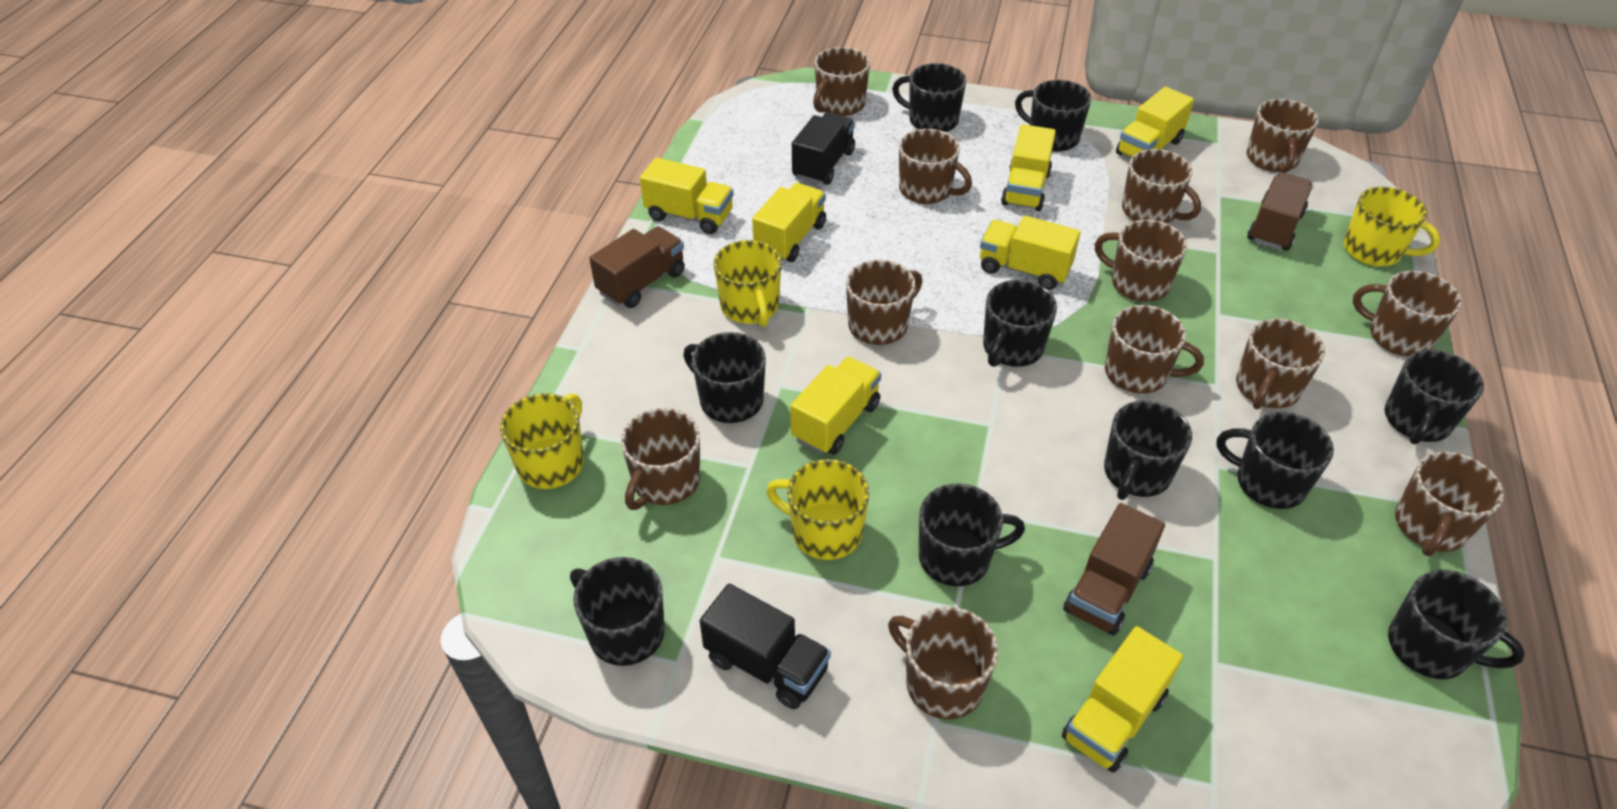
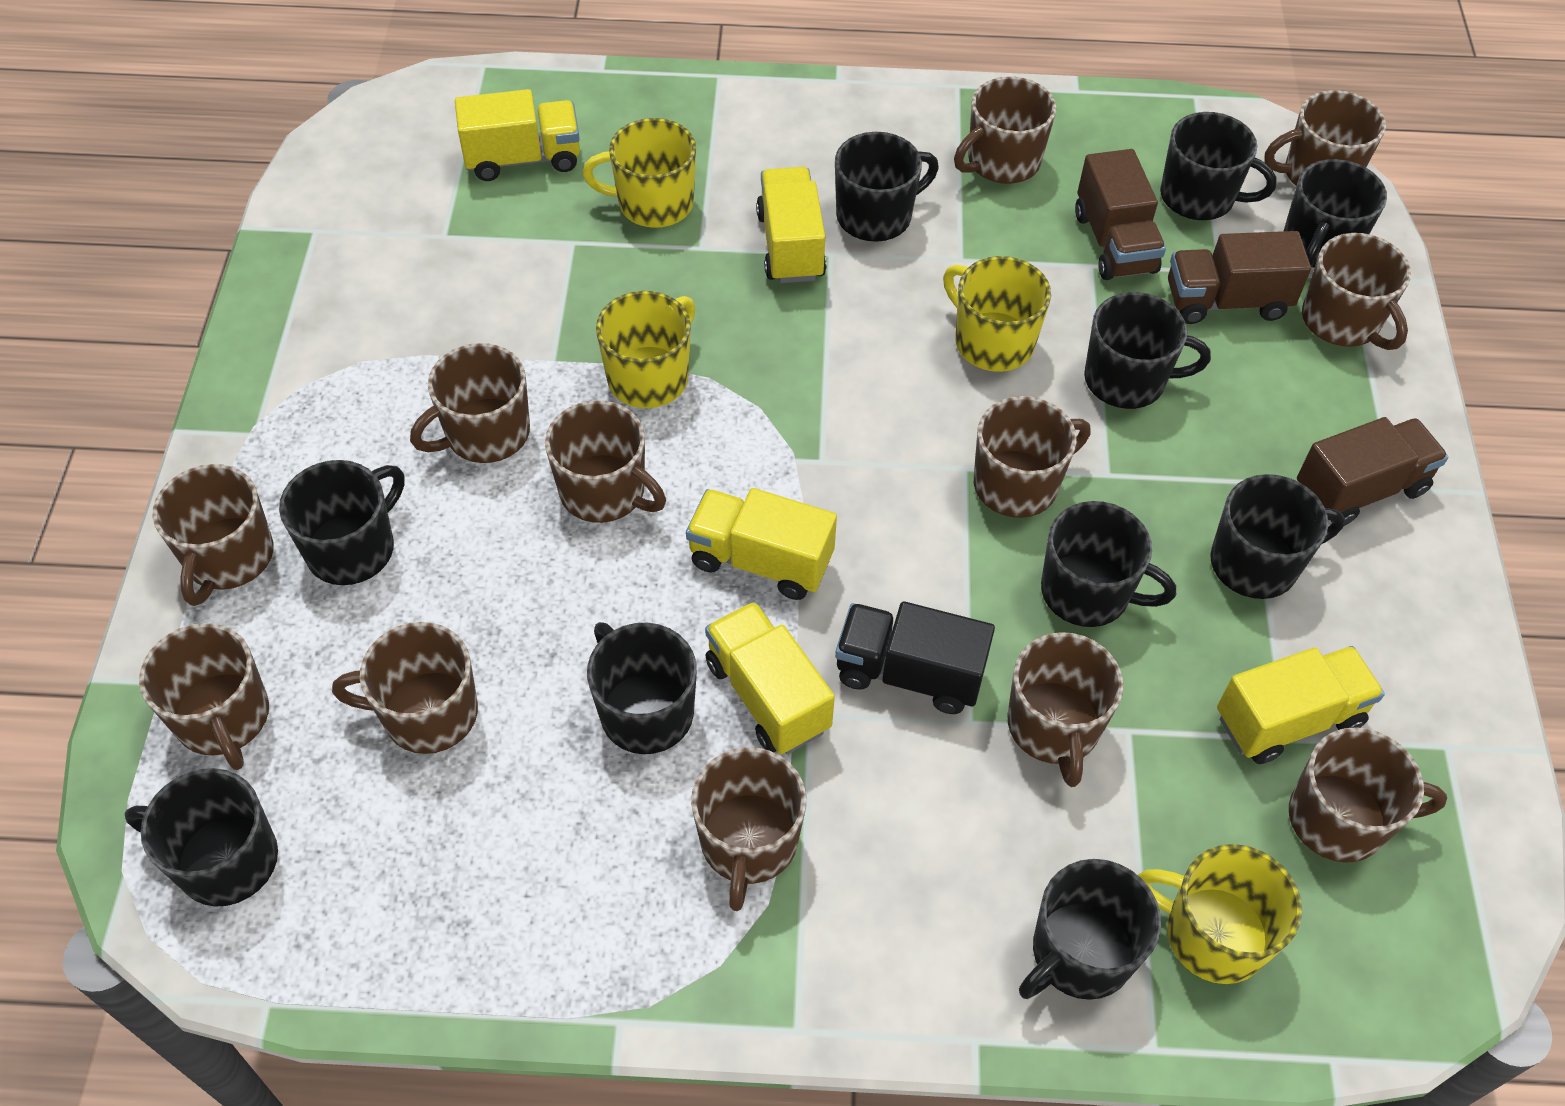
black truck: 2 -> 1
yellow truck: 7 -> 5

